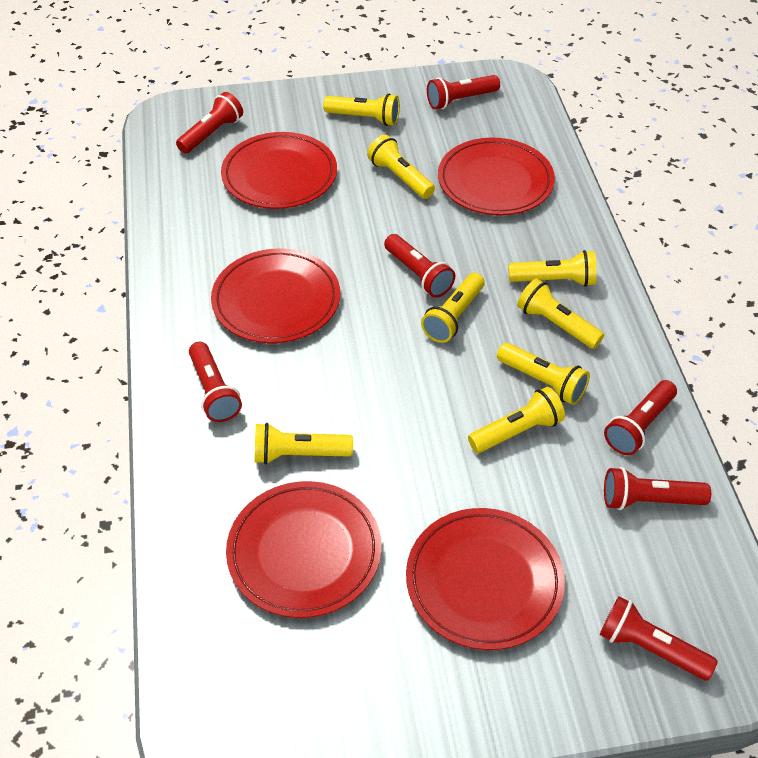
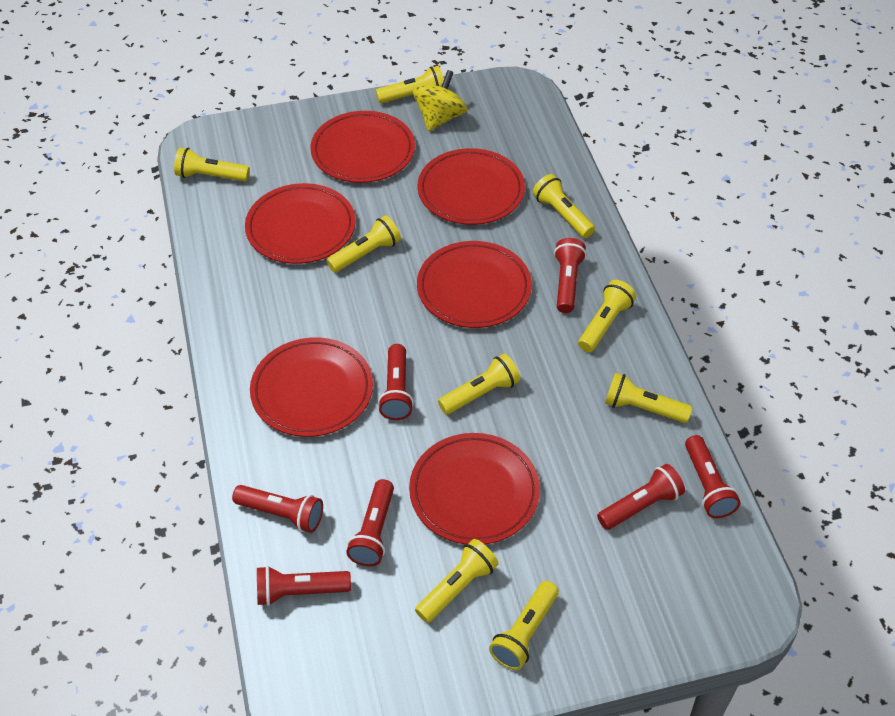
red plate: 5 -> 6
yellow flashlight: 8 -> 9
yellow spinning top: 0 -> 1

